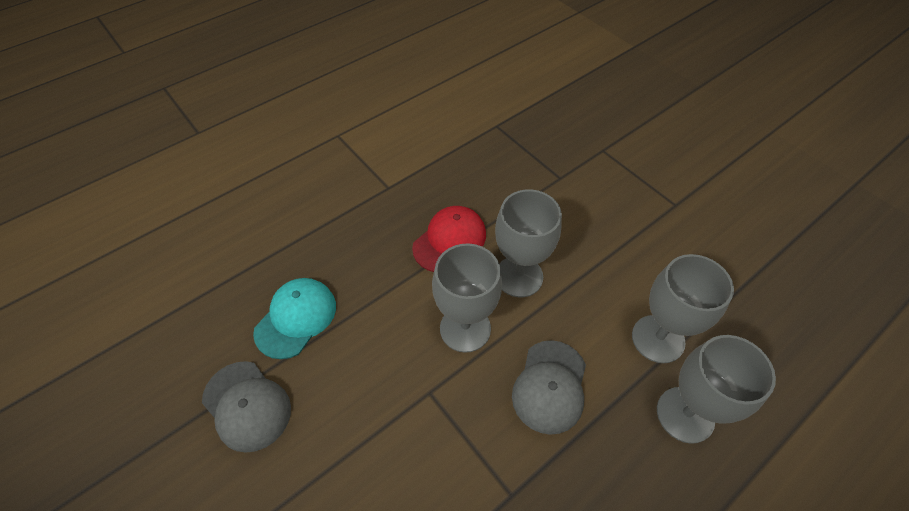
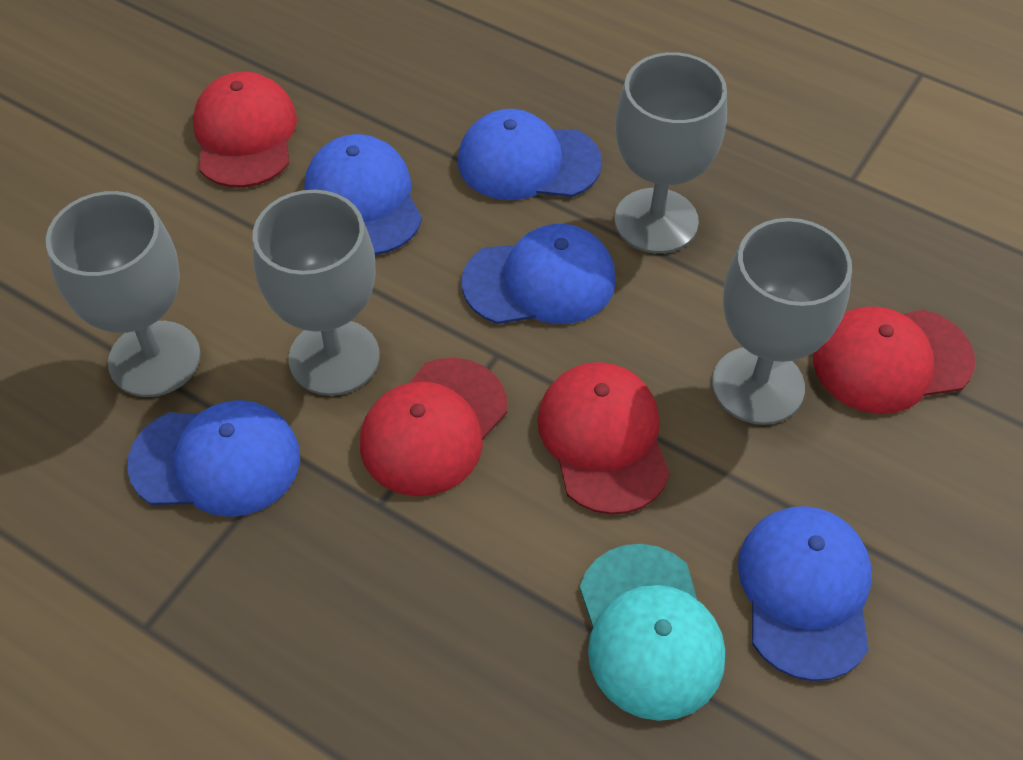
blue cap: 0 -> 5
grey cap: 2 -> 0
red cap: 1 -> 4

